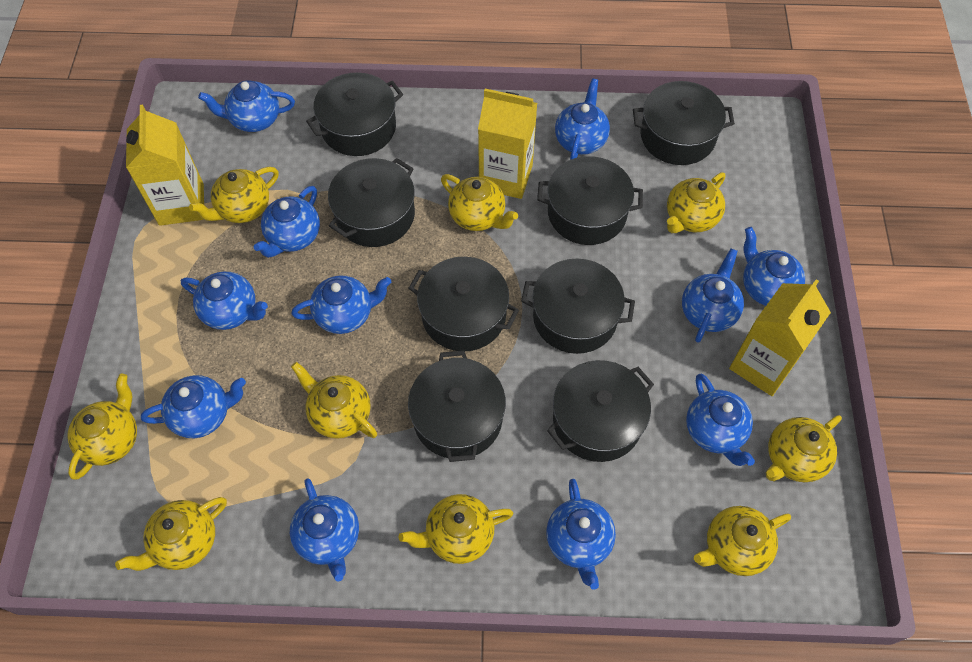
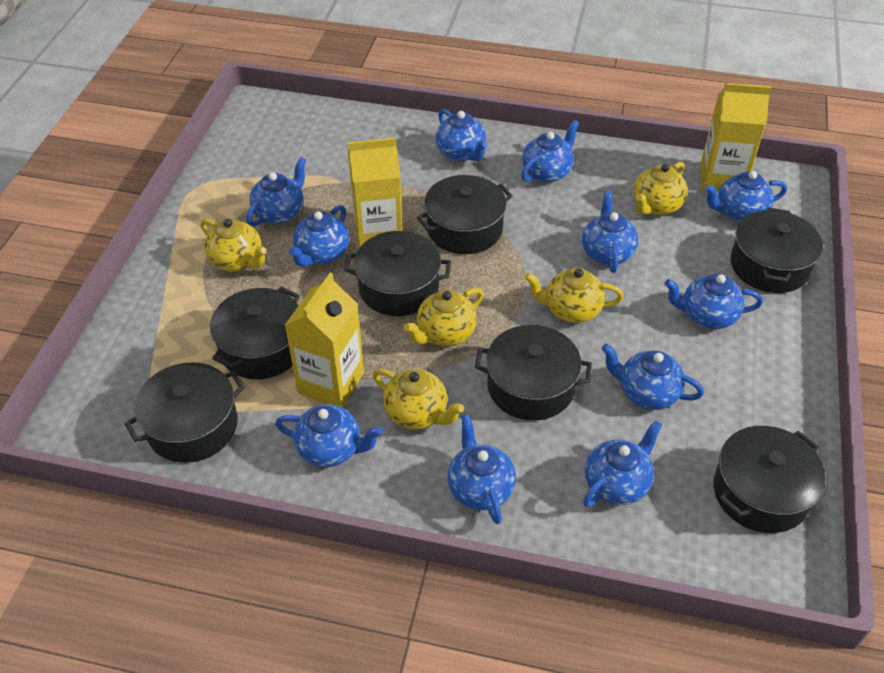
black pot: 8 -> 7
yellow teapot: 9 -> 5

